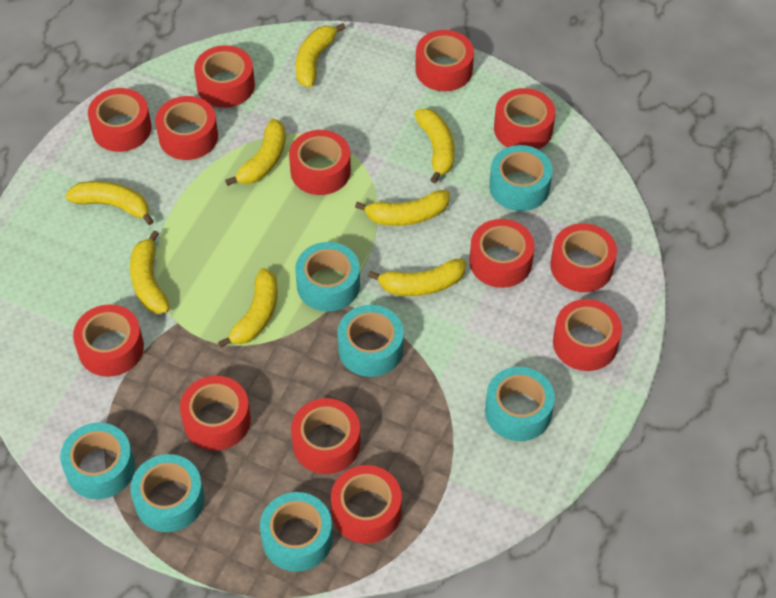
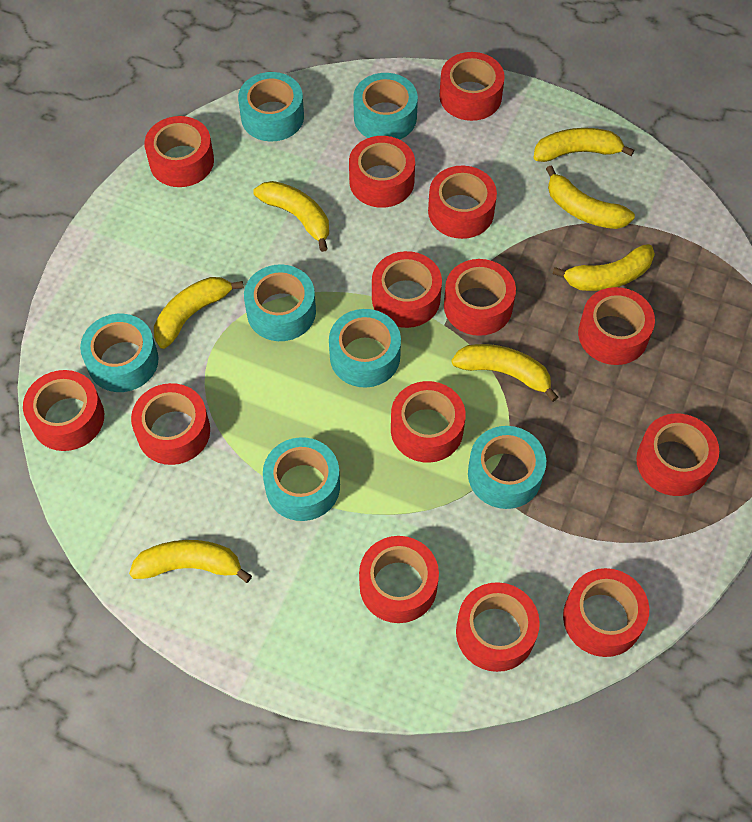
red tape: 13 -> 14
yellow banana: 8 -> 7

